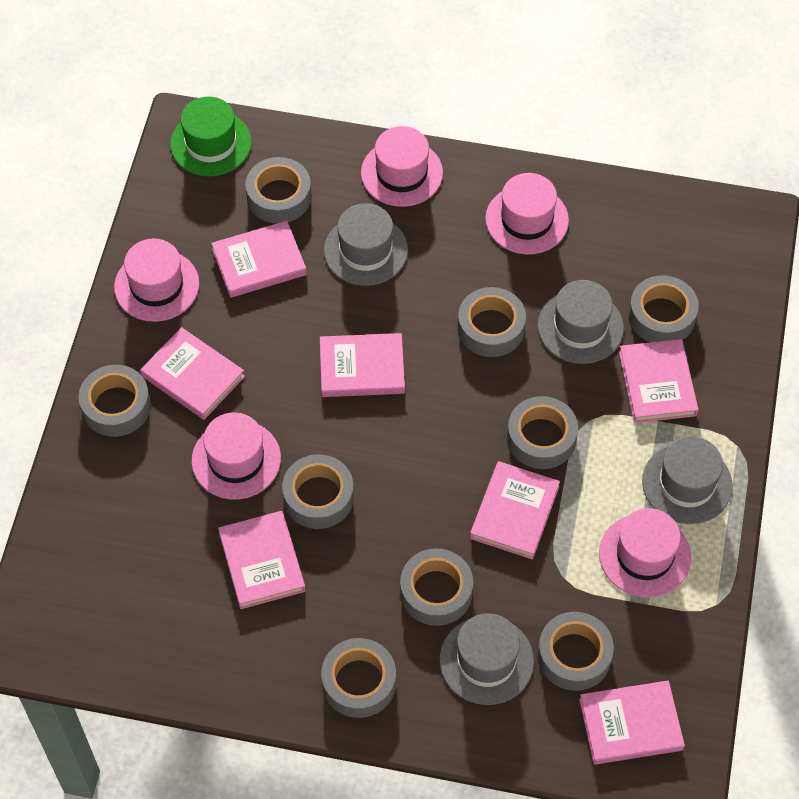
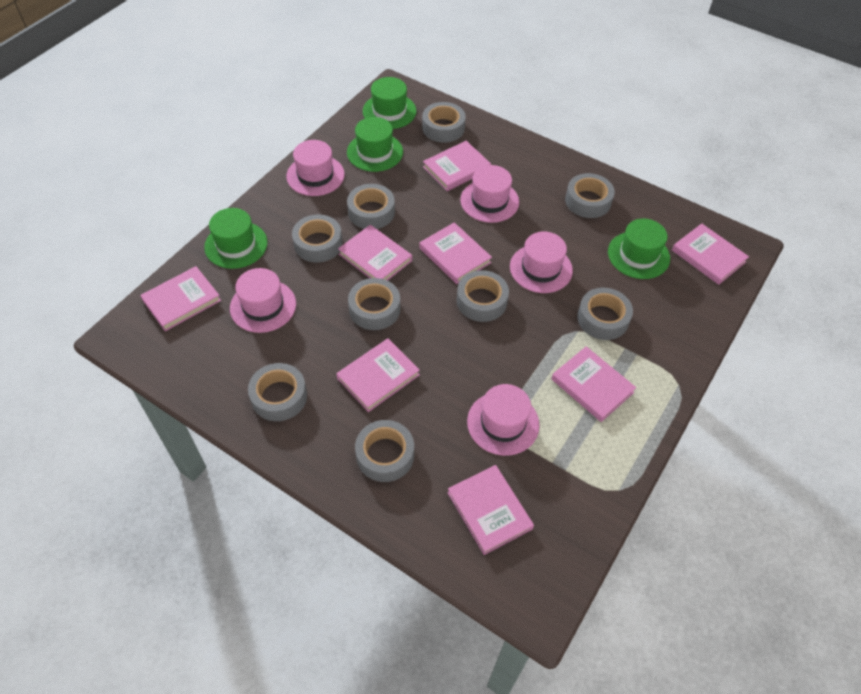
green hat: 1 -> 4
grey hat: 4 -> 0
pink book: 7 -> 8

